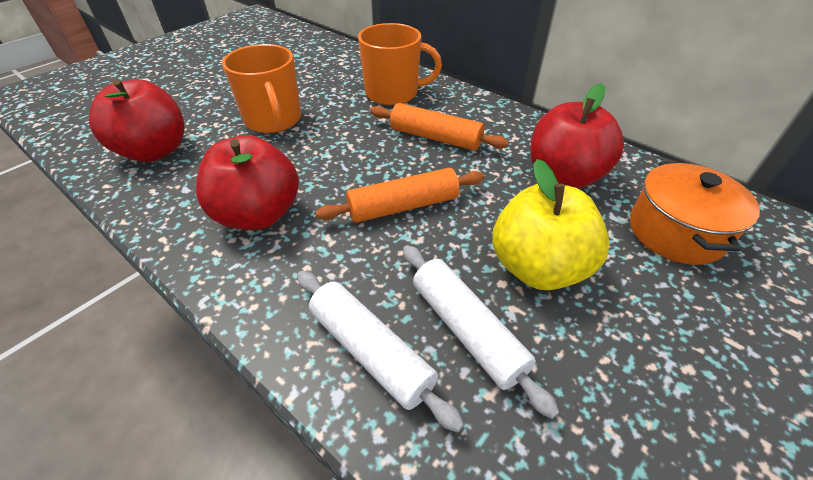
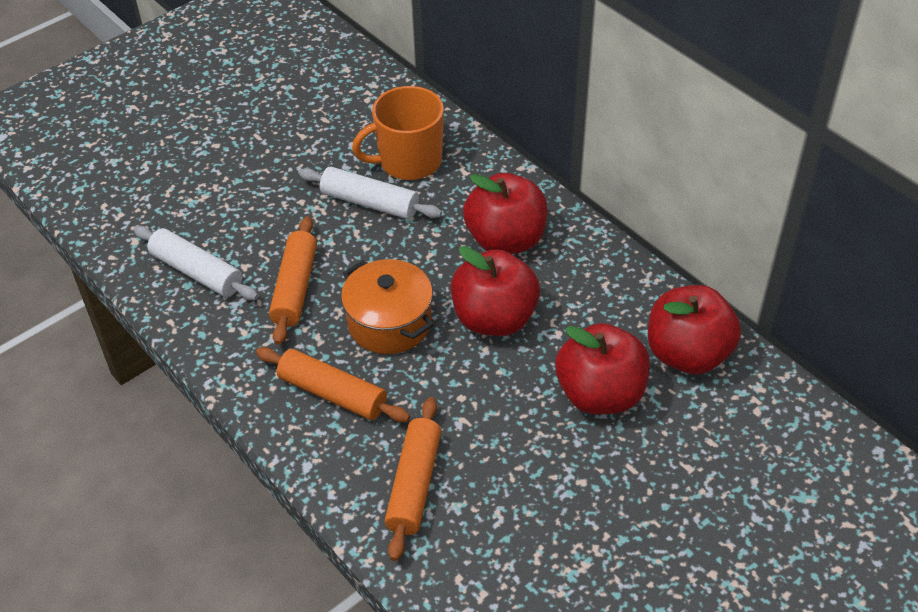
orange mug: 2 -> 1
orange rolling pin: 2 -> 3
red apple: 3 -> 4
yellow apple: 1 -> 0

